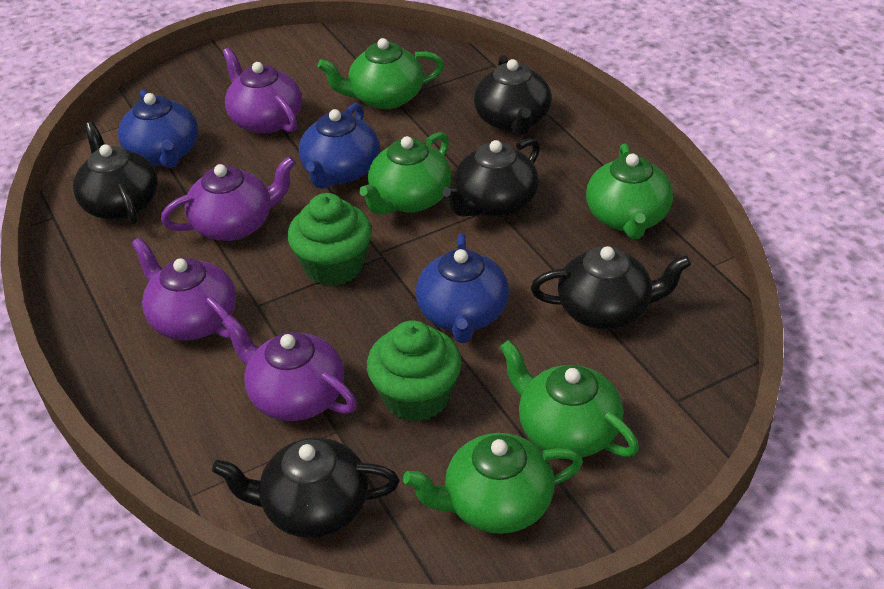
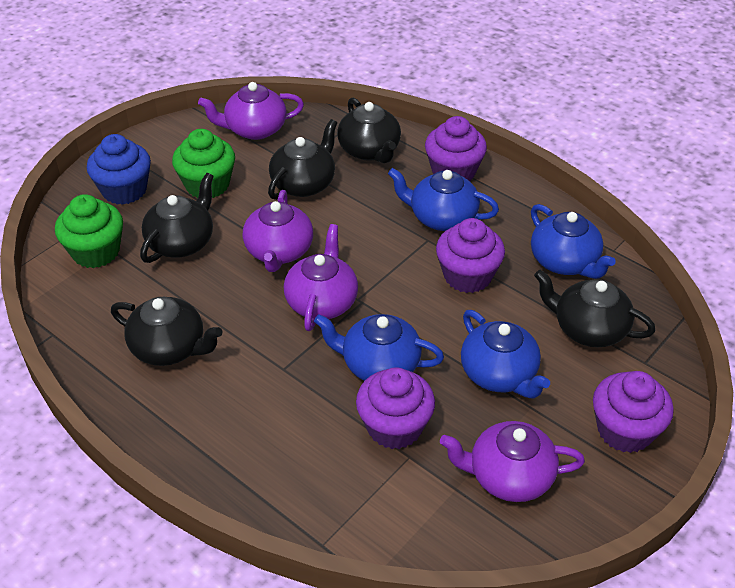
blue cupcake: 0 -> 1
blue teapot: 3 -> 4
green teapot: 5 -> 0
purple cupcake: 0 -> 4

